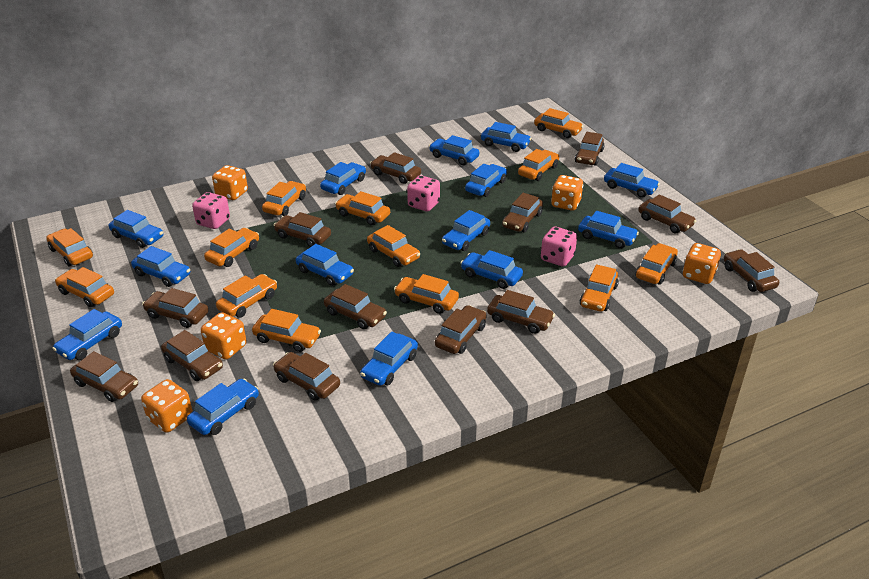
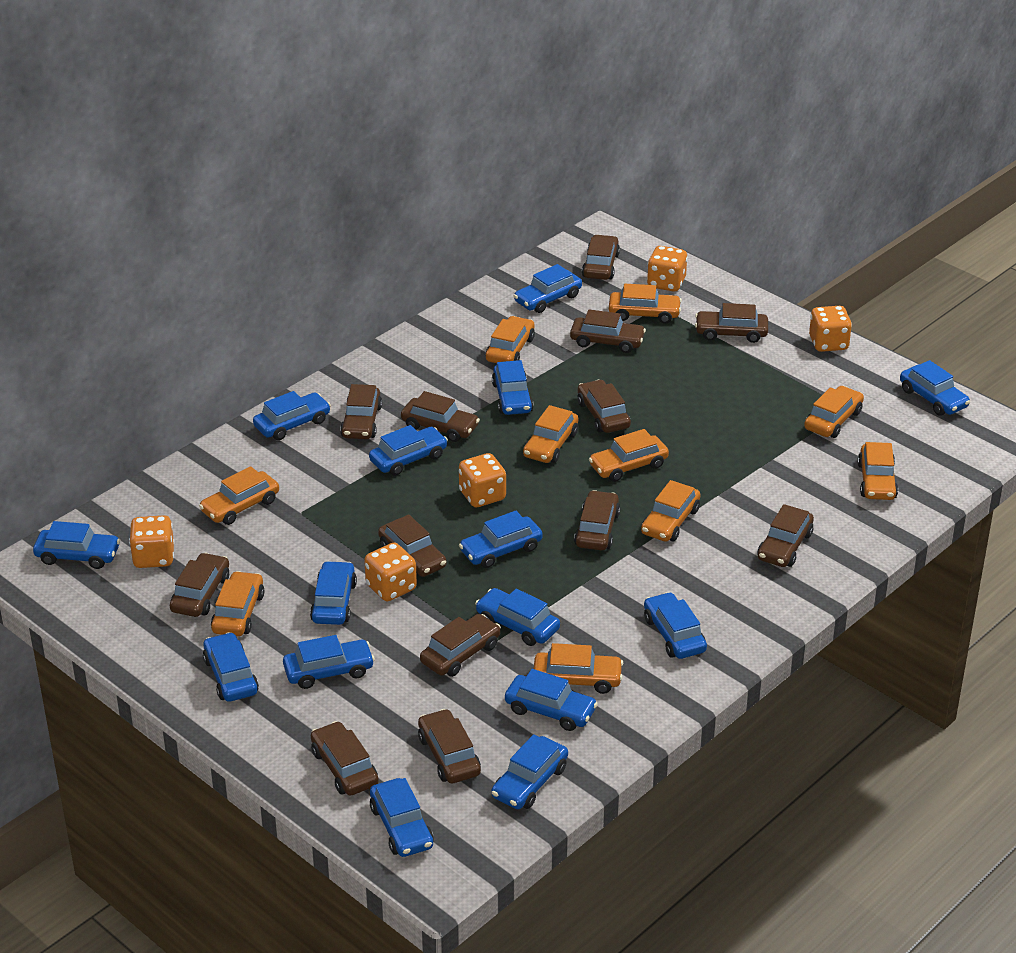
blue car: 14 -> 15
orange car: 13 -> 10
pink dice: 3 -> 0

